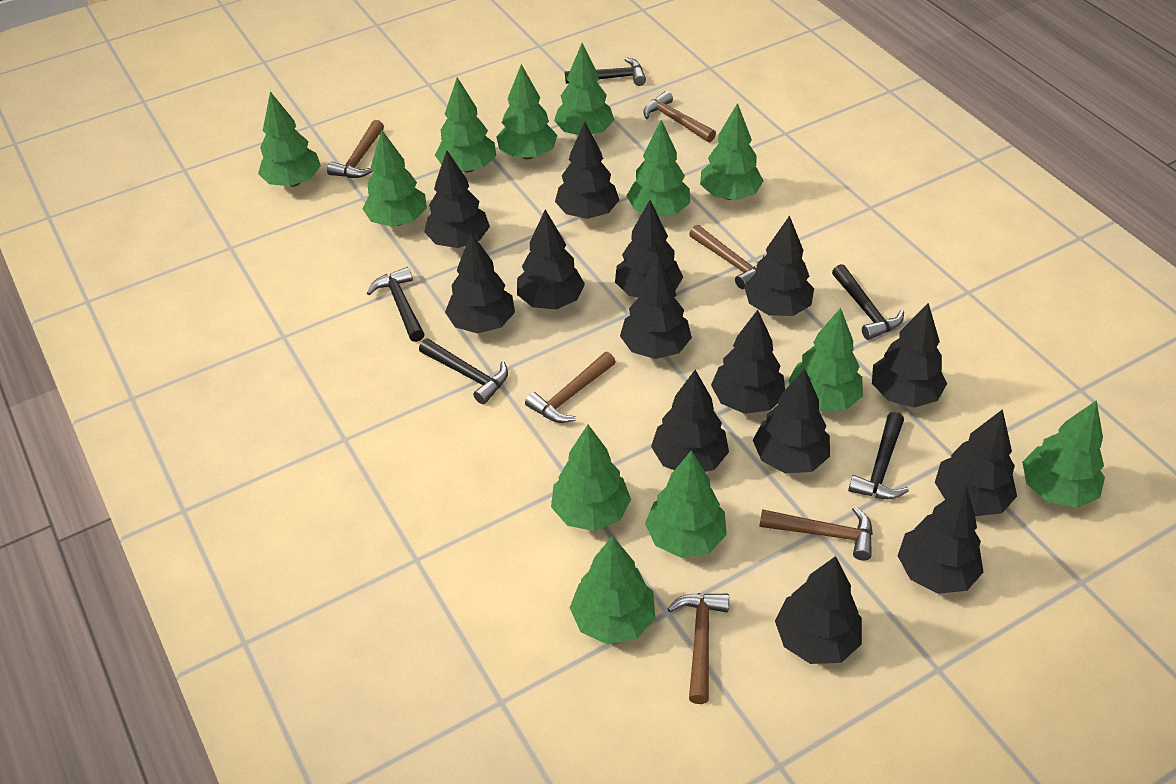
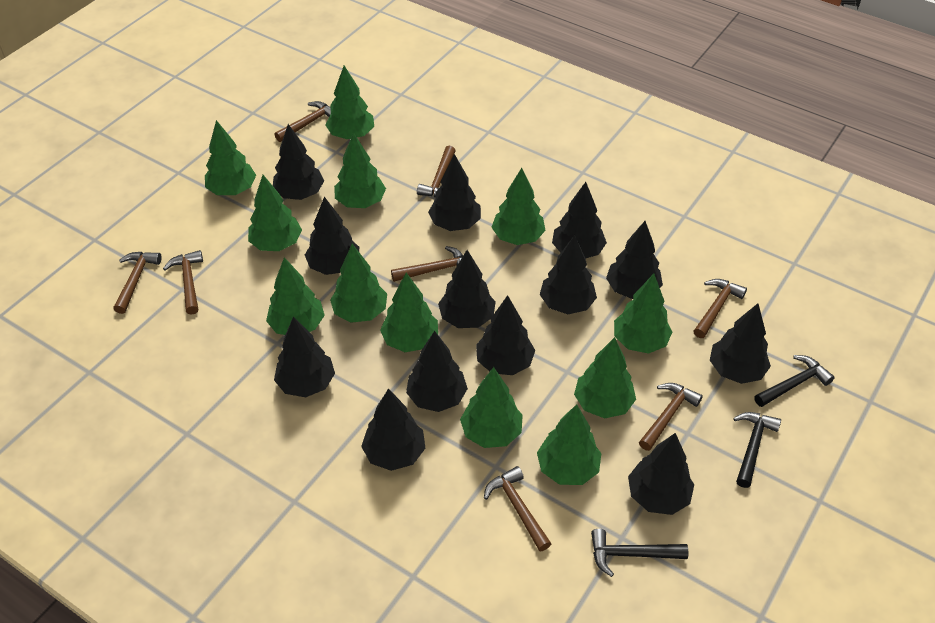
black hammer: 5 -> 3
black tree: 14 -> 13
brown hammer: 6 -> 8

